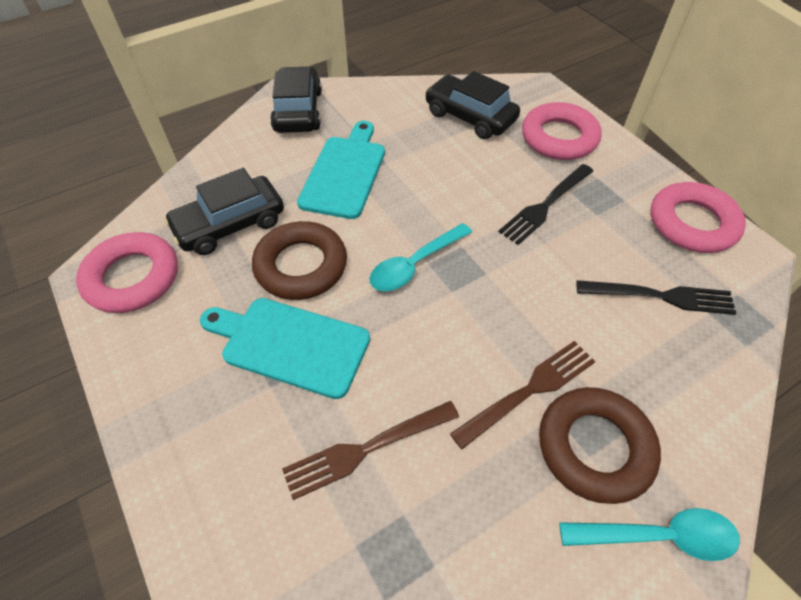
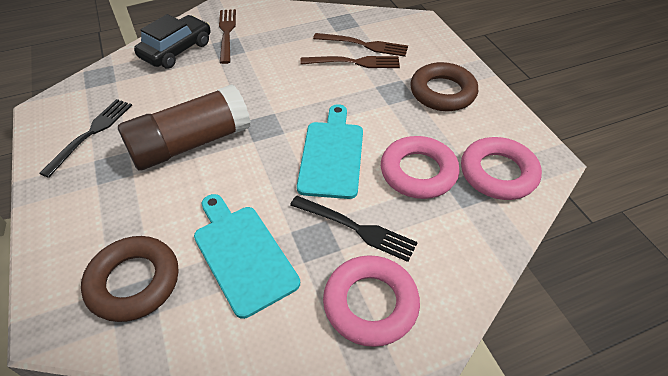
black car: 3 -> 1
brown fork: 2 -> 3
brown glue stick: 0 -> 1
turquoise spoon: 2 -> 0

